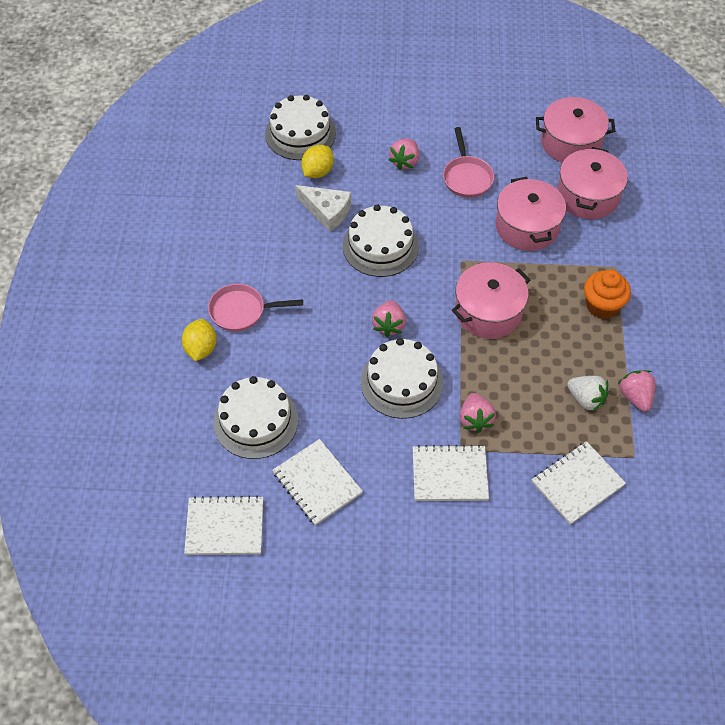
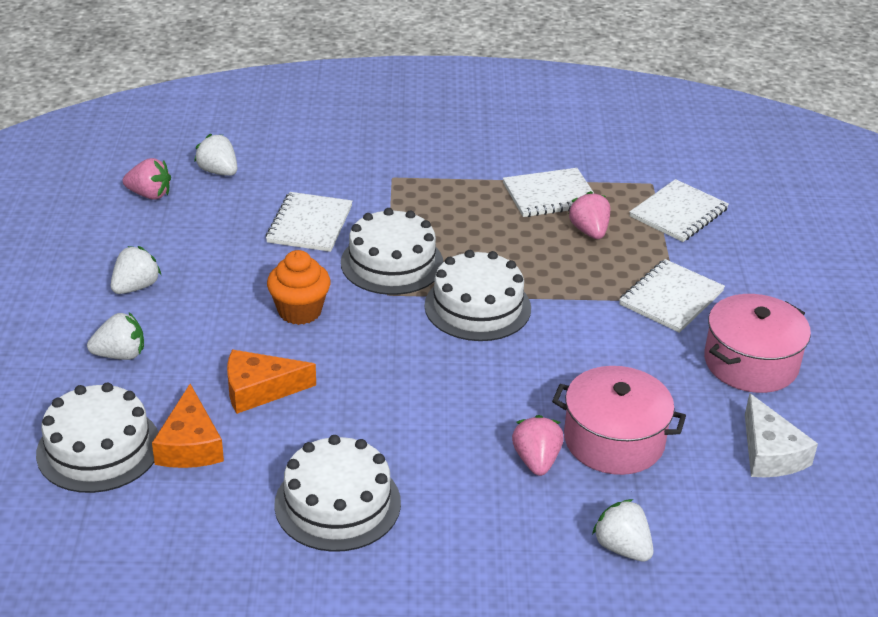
orange cheese: 0 -> 2
pink pan: 2 -> 0
pink pot: 4 -> 2
pink strawberry: 4 -> 3
white strawberry: 1 -> 4
yellow lemon: 2 -> 0

